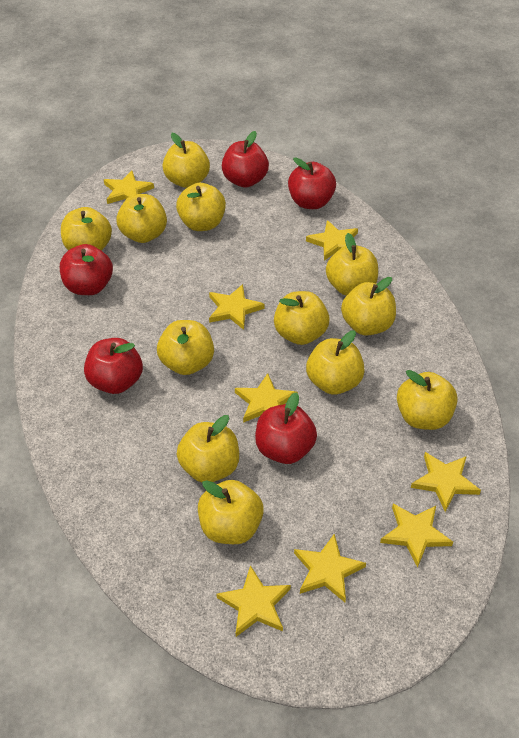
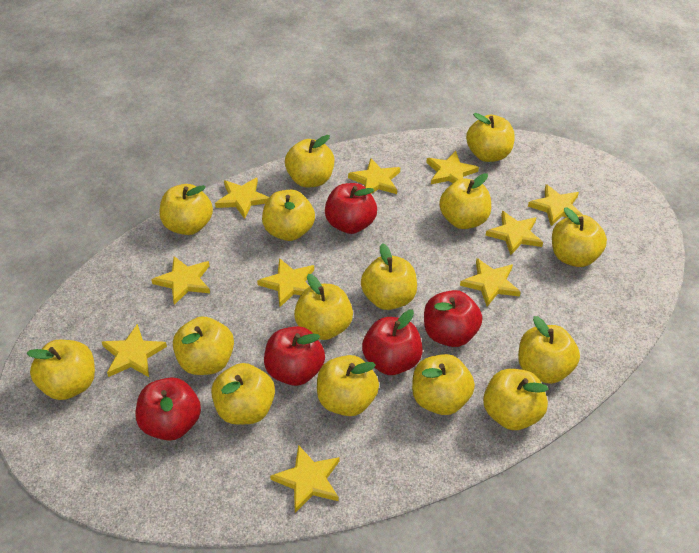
yellow apple: 12 -> 15
yellow star: 8 -> 10

